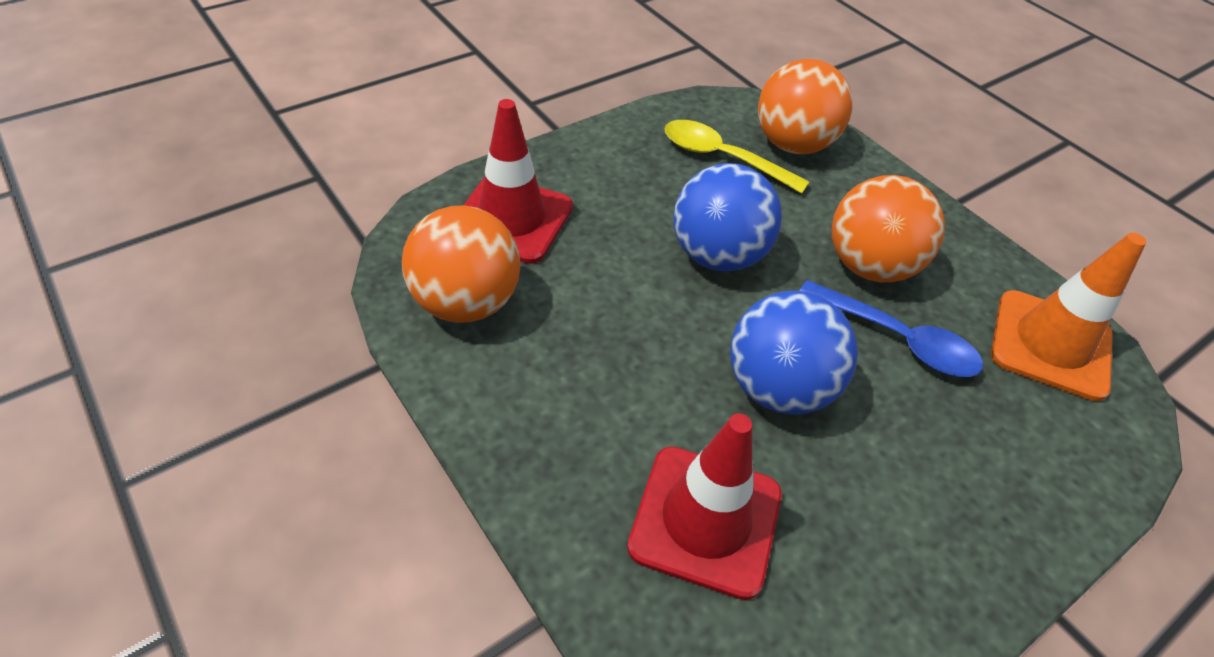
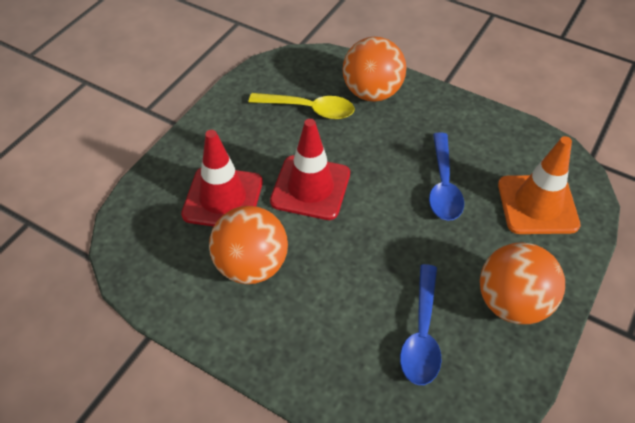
blue ball: 2 -> 0
blue spoon: 1 -> 2

